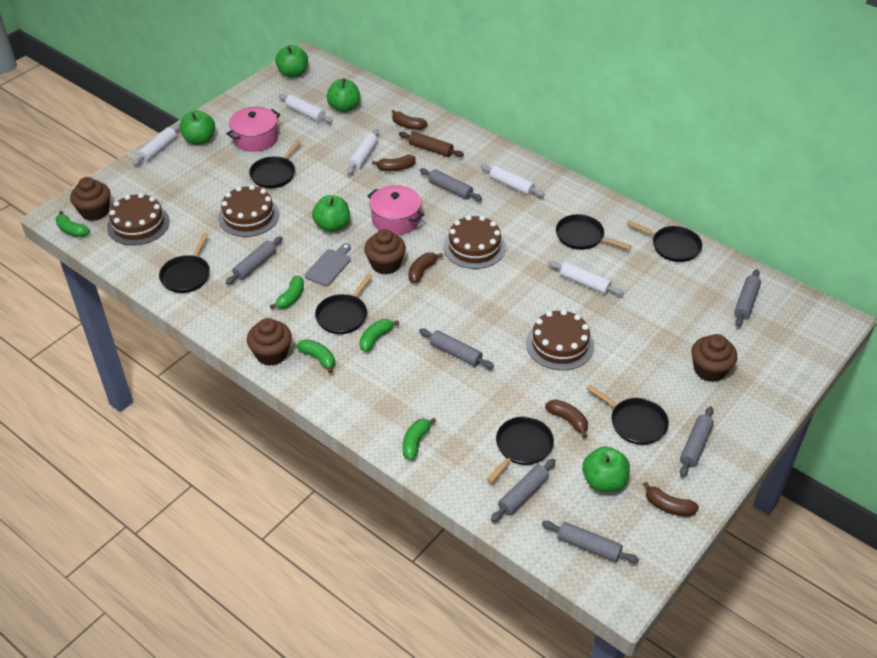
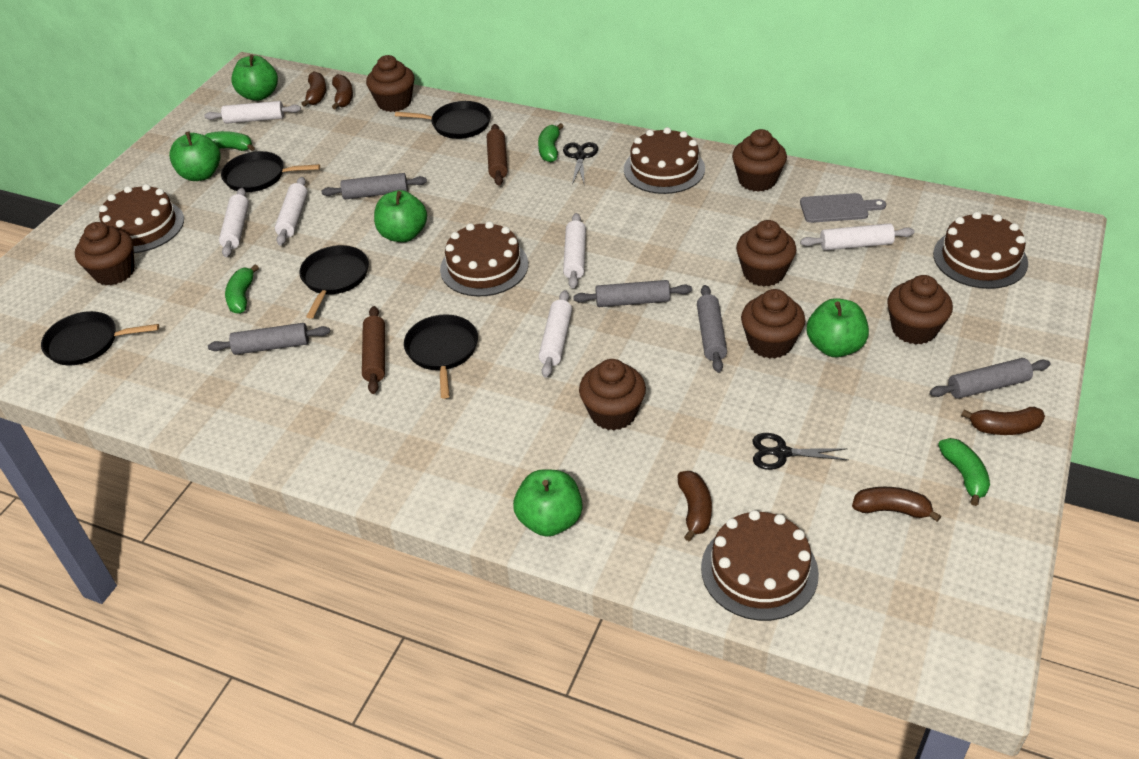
black pan: 7 -> 5
black scissors: 0 -> 2
brown cake: 4 -> 5
brown cupcake: 4 -> 7
brown rolling pin: 1 -> 2
green banana: 5 -> 4
grey rolling pin: 7 -> 5
pink pot: 2 -> 0
white rolling pin: 5 -> 6

